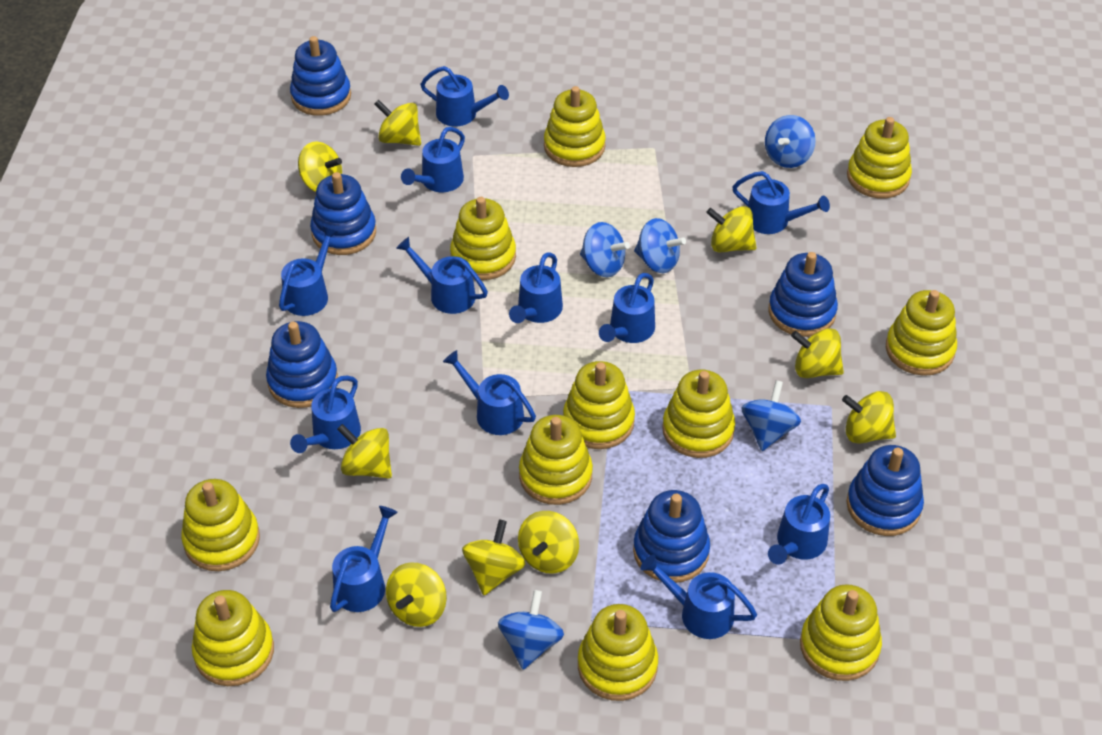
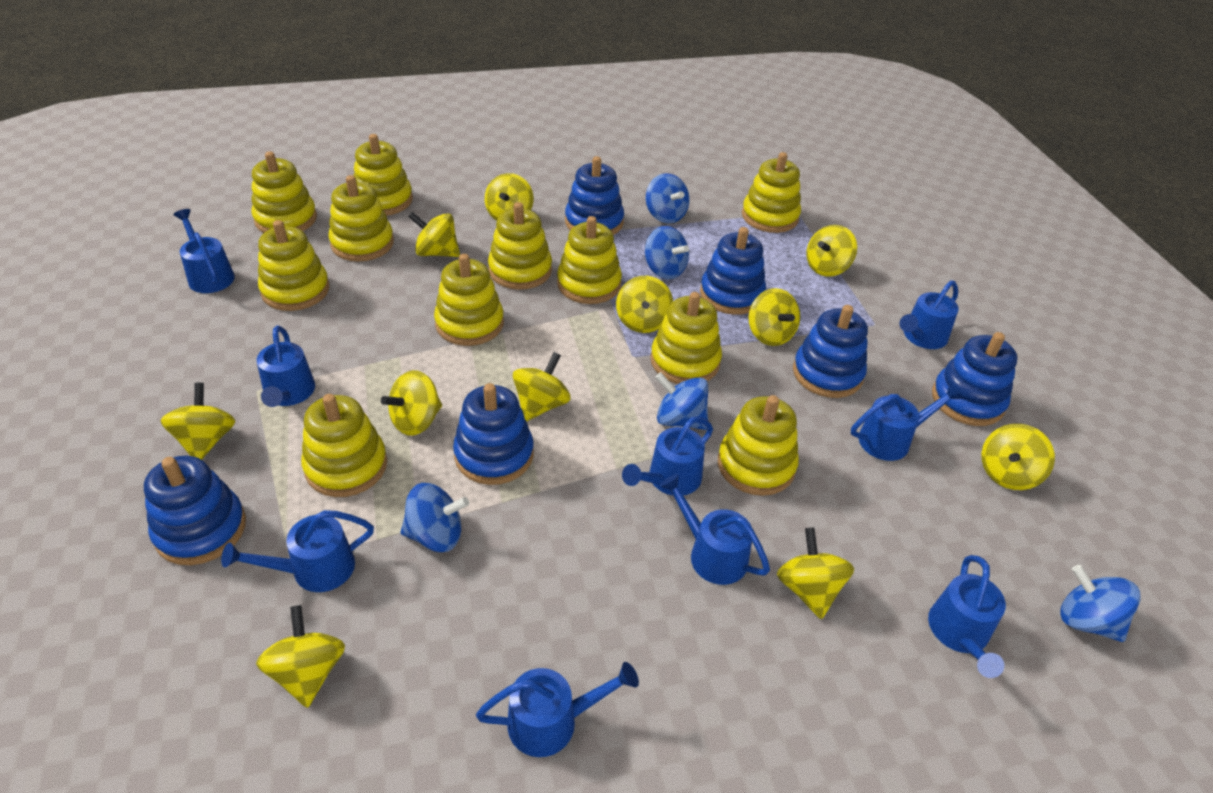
blue watering can: 12 -> 9
yellow spinning top: 9 -> 11

